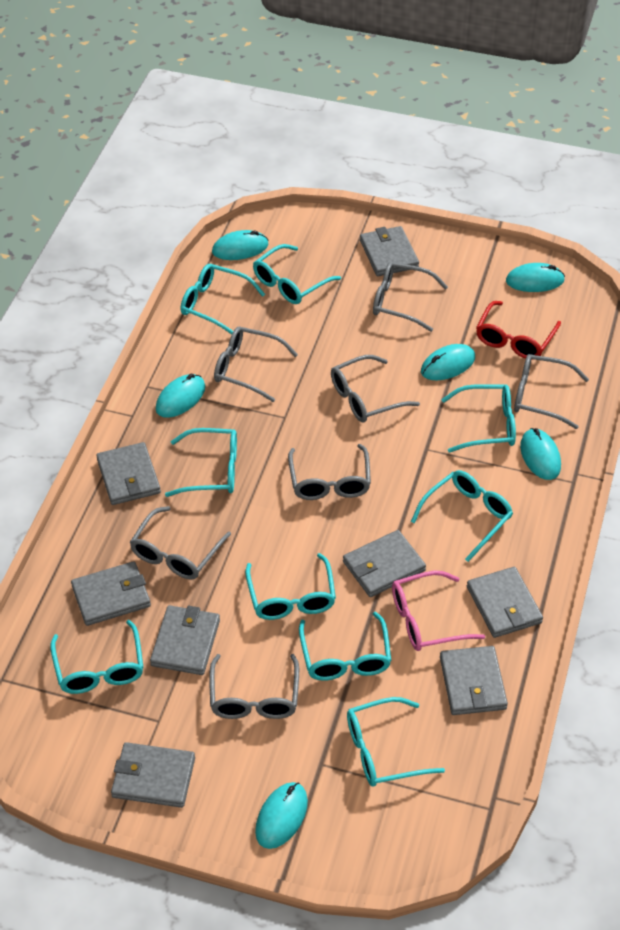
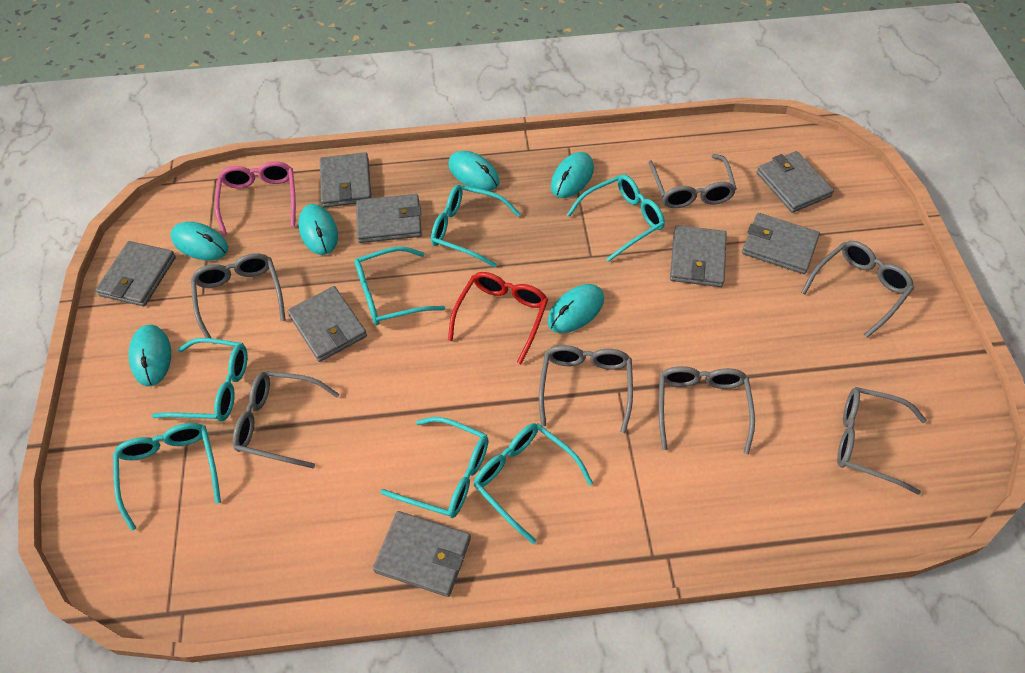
turquoise glasses: 9 -> 7

